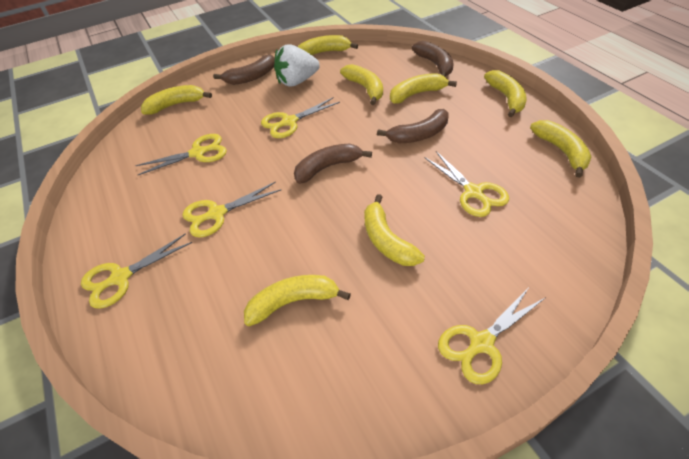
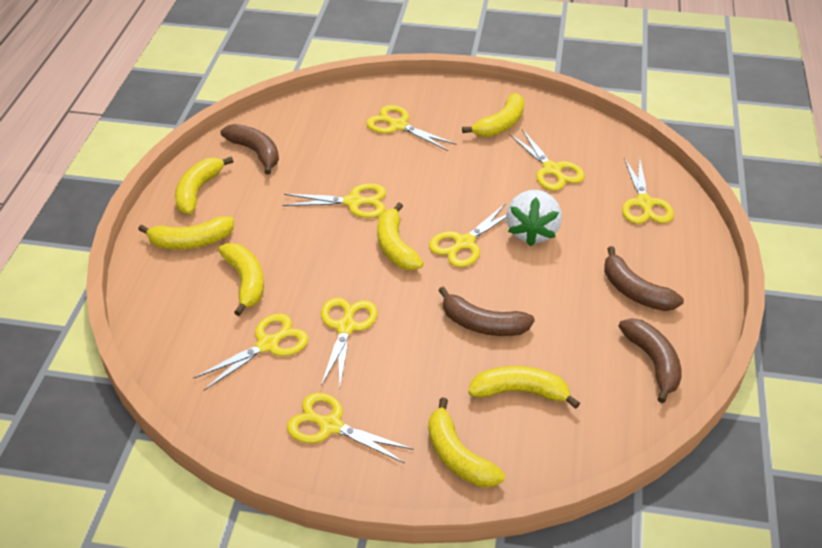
yellow banana: 8 -> 7
yellow scissors: 6 -> 8

